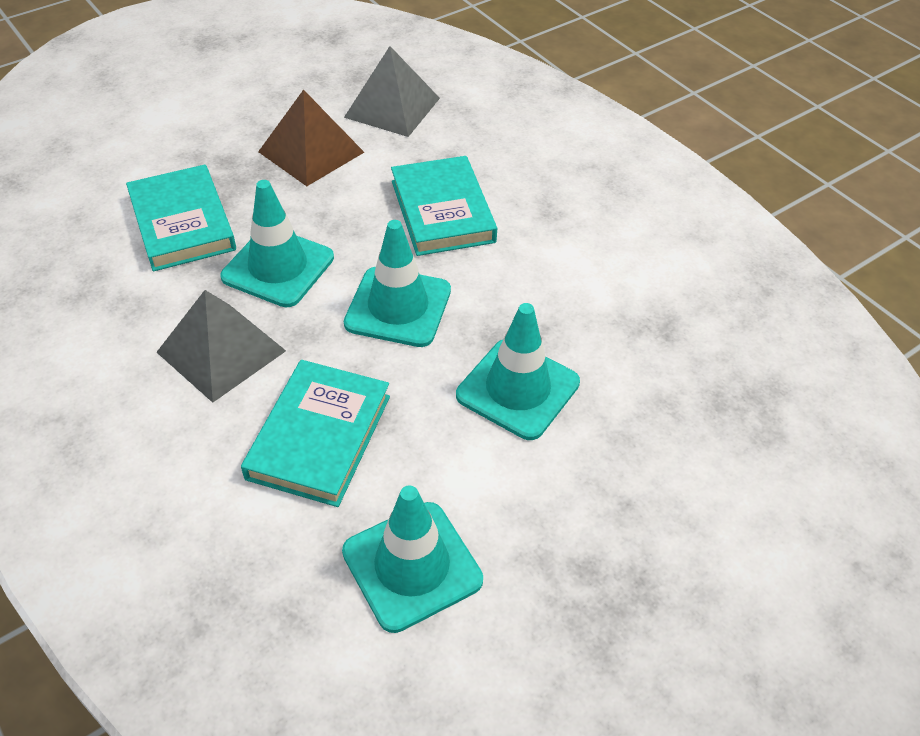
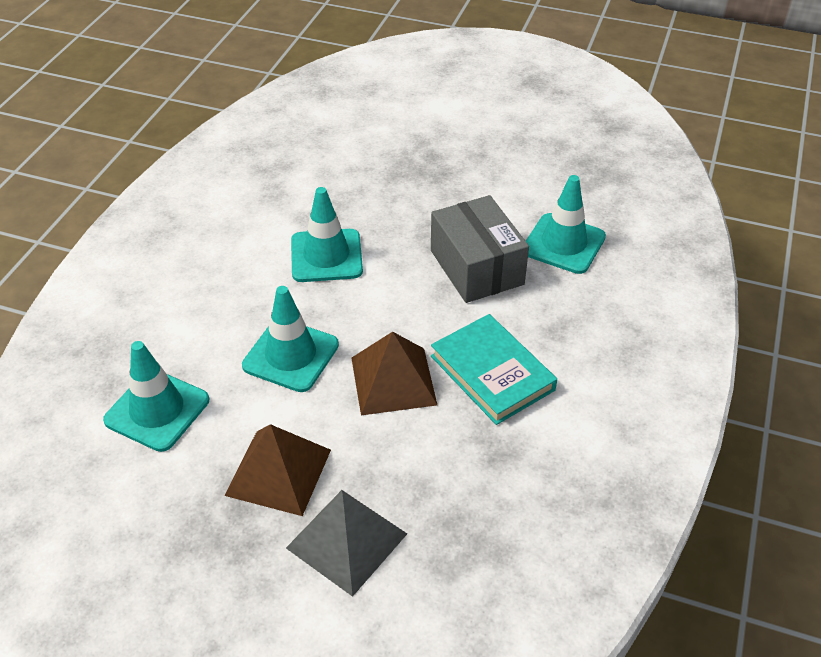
brown pyramid: 1 -> 2
grey box: 0 -> 1
grey pyramid: 2 -> 1
turquoise book: 3 -> 1

